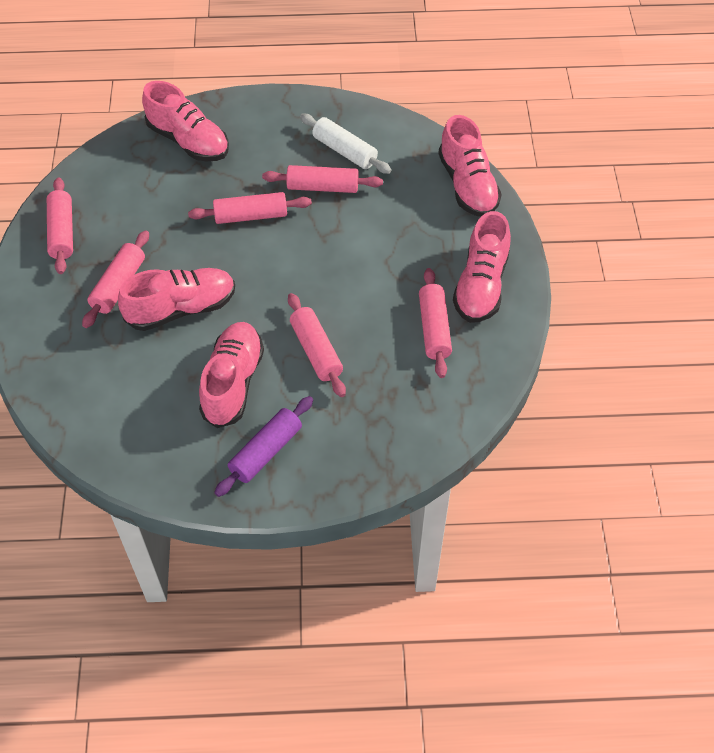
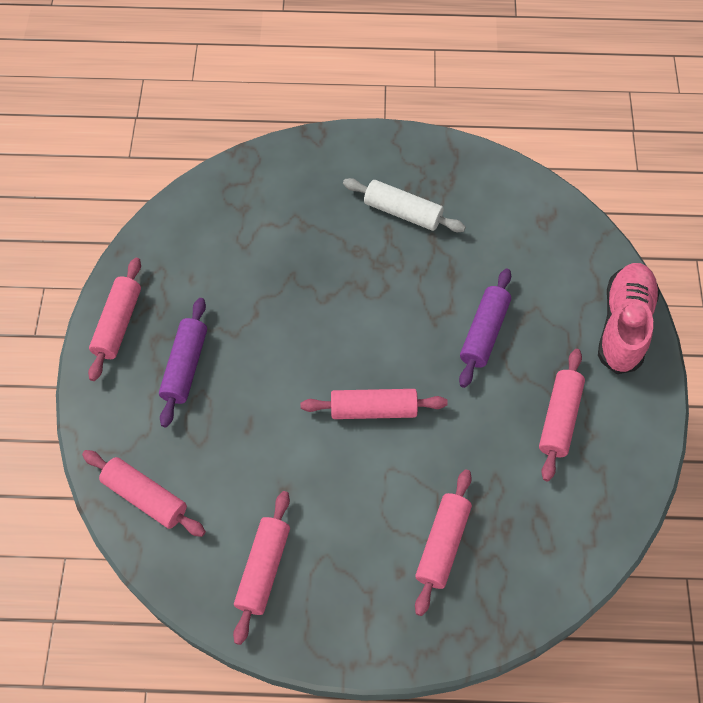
pink shoe: 5 -> 1
purple rolling pin: 1 -> 2

